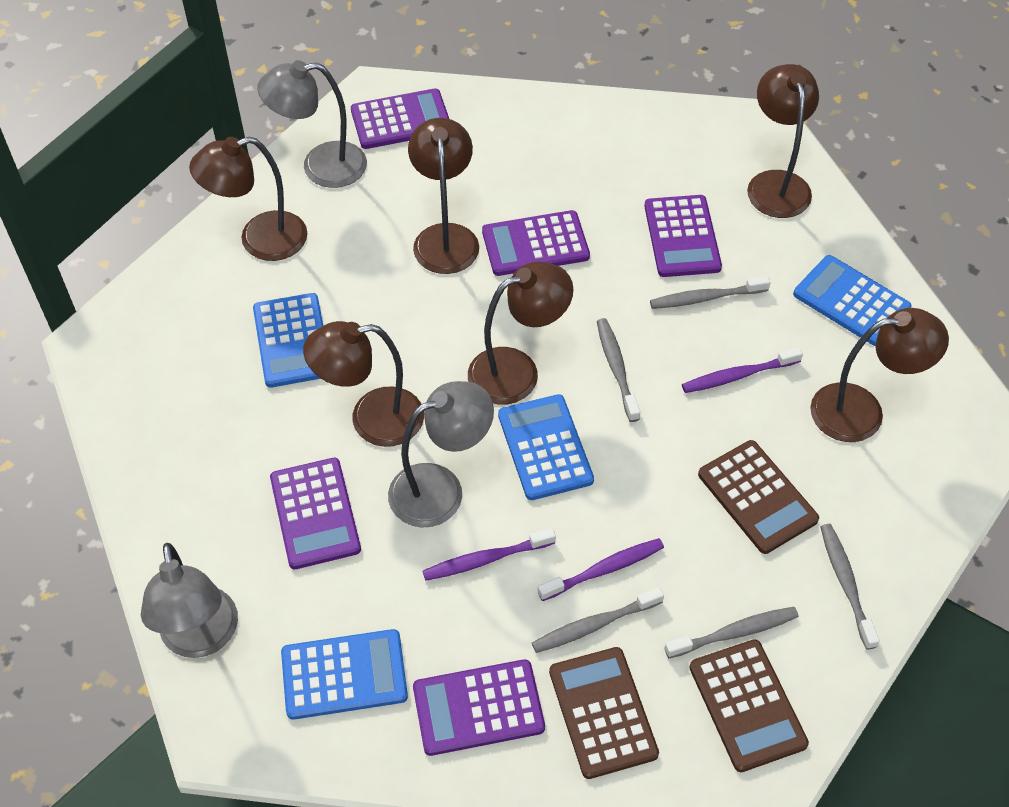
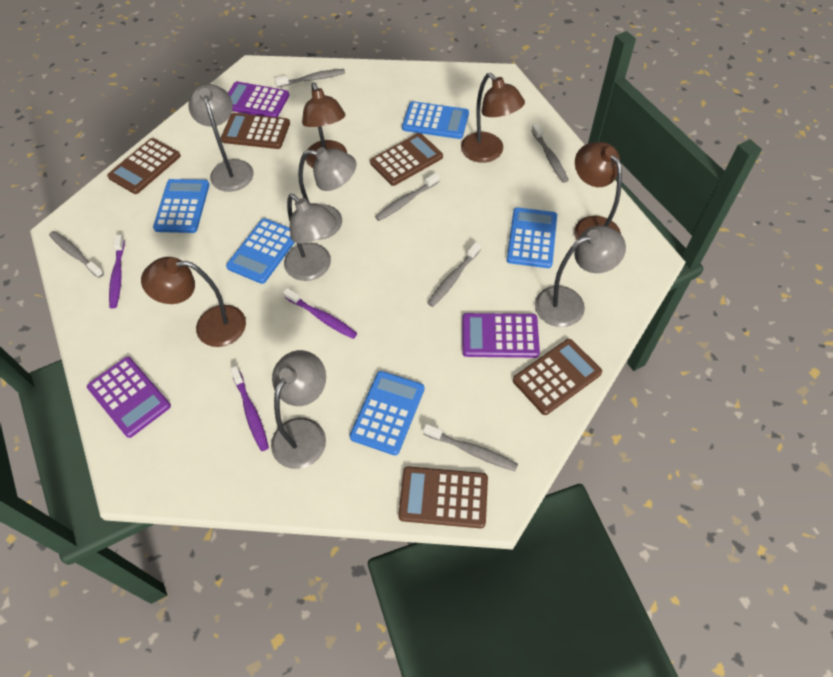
blue calculator: 4 -> 5
brown calculator: 3 -> 5
brown lamp: 6 -> 4
grey lamp: 3 -> 5
grey toothbrush: 5 -> 6
purple calculator: 5 -> 3

